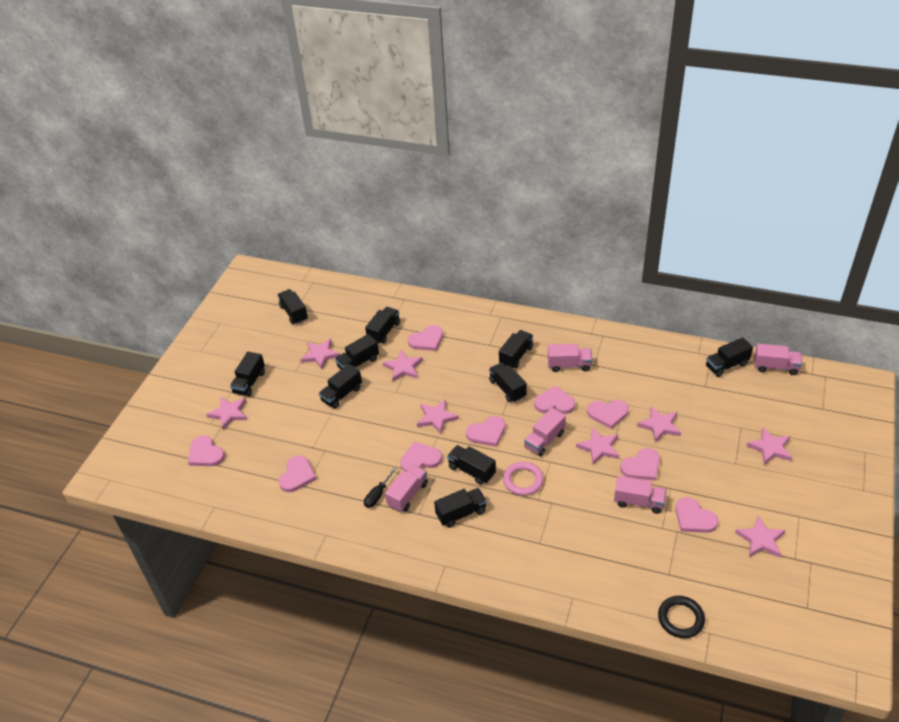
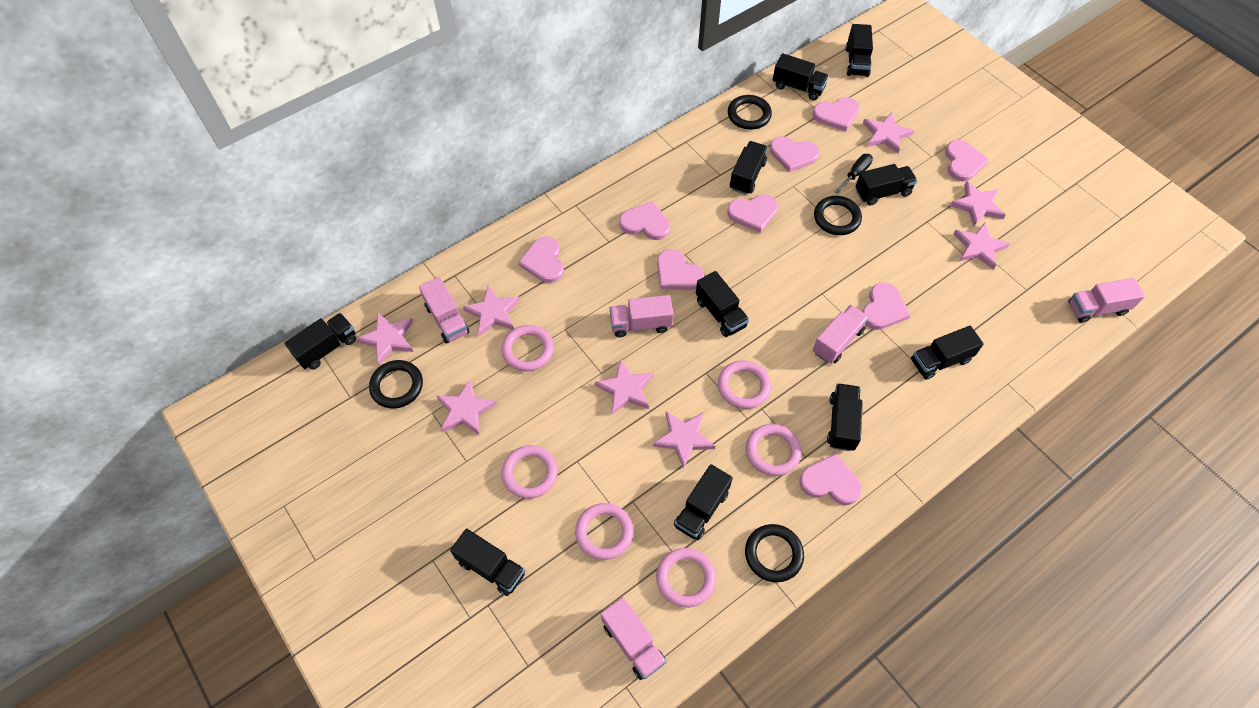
black ring: 1 -> 4
pink ring: 1 -> 6

